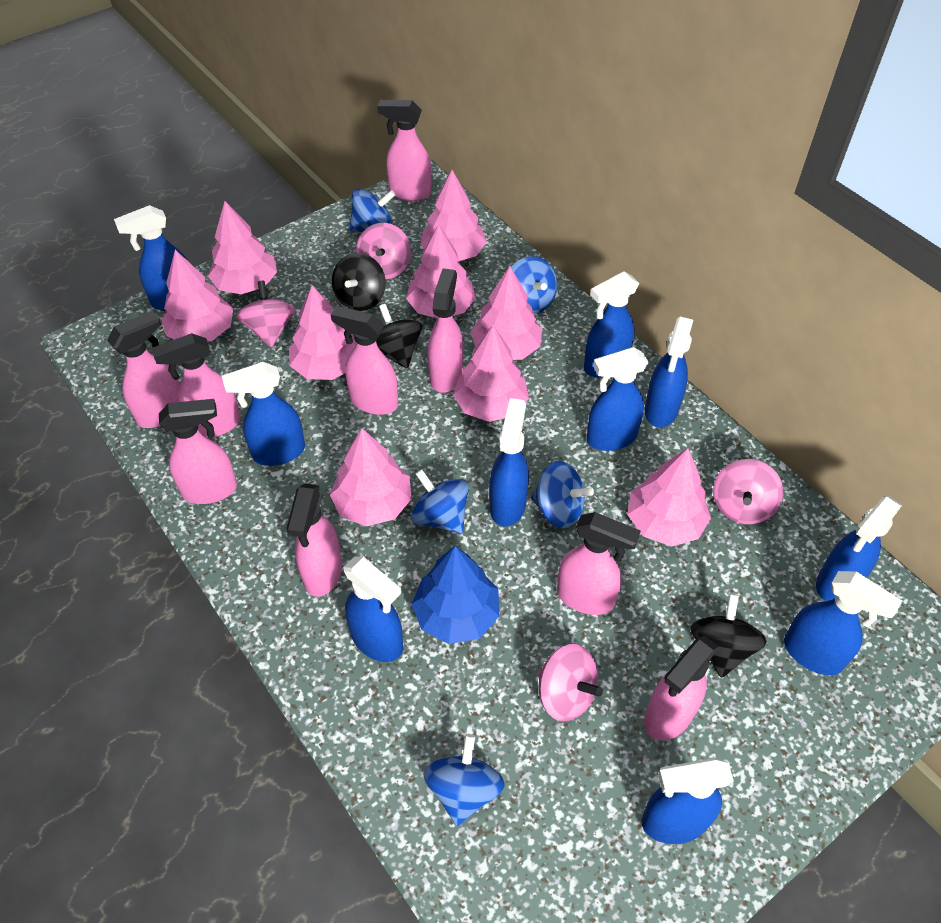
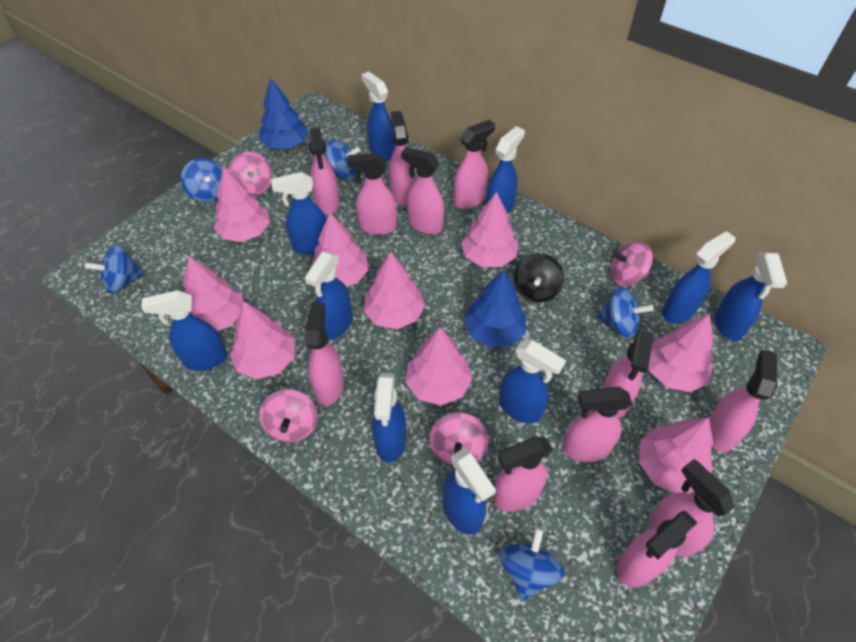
black spinning top: 3 -> 1
blue tree: 1 -> 2
pink spray bottle: 9 -> 12

